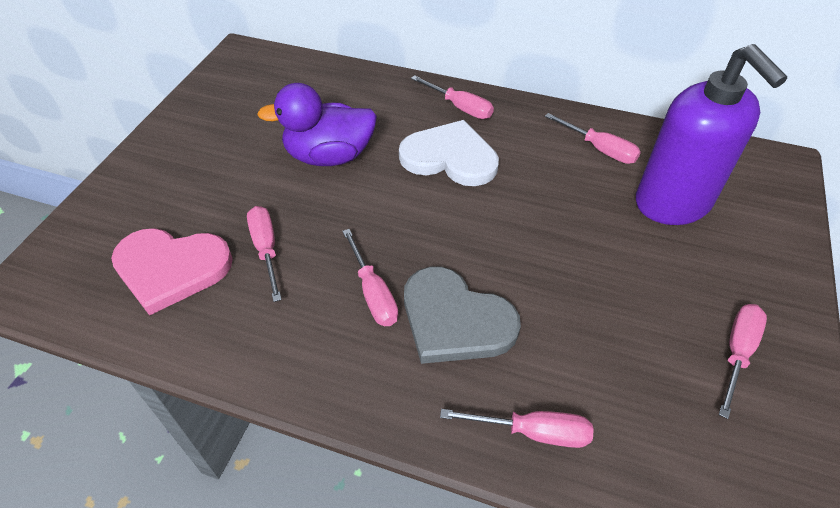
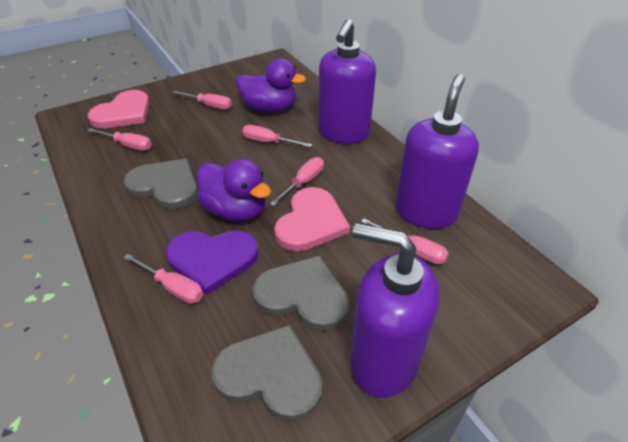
grey heart: 1 -> 3
pink heart: 1 -> 2
purple duck: 1 -> 2
purple heart: 0 -> 1
purple soap dispenser: 1 -> 3
white heart: 1 -> 0

